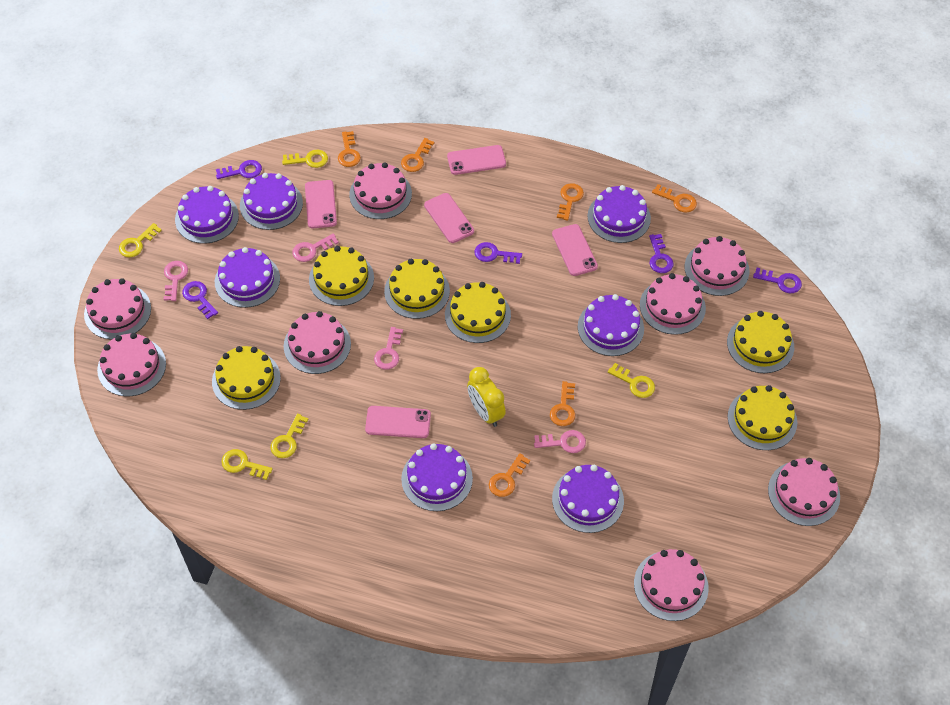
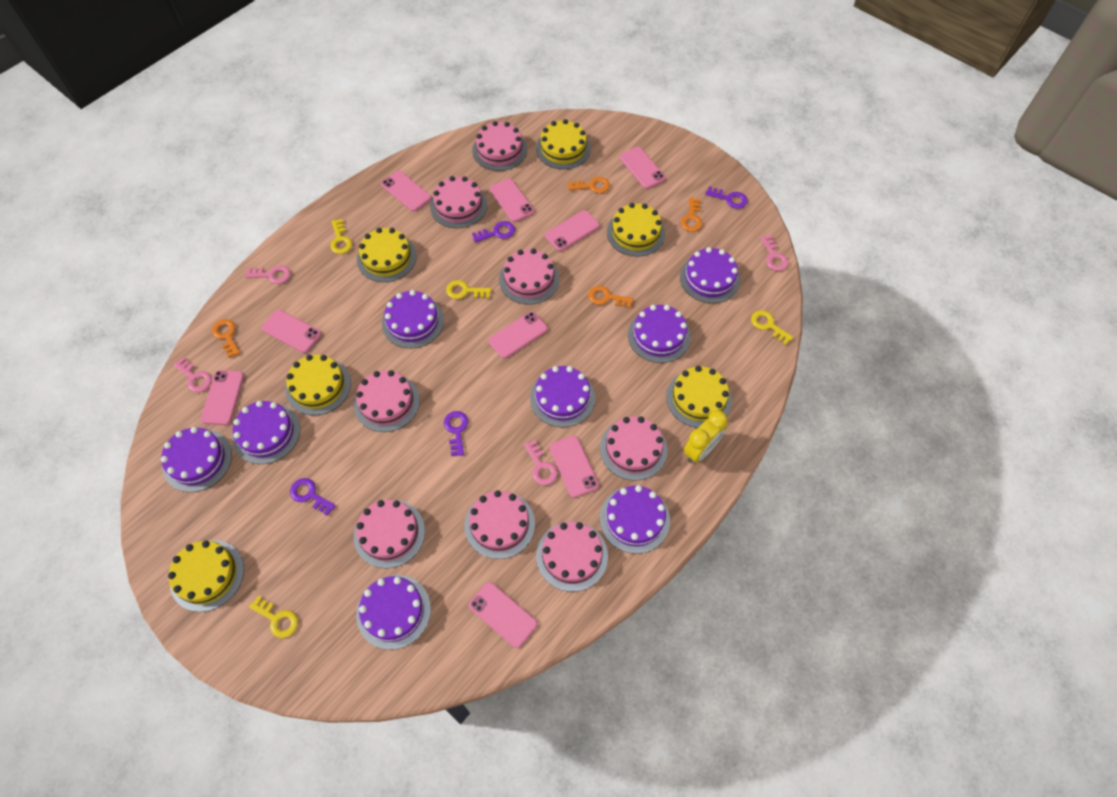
orange key: 6 -> 4
pink phone: 5 -> 9
purple cake: 7 -> 8
purple key: 5 -> 4
yellow key: 5 -> 4

